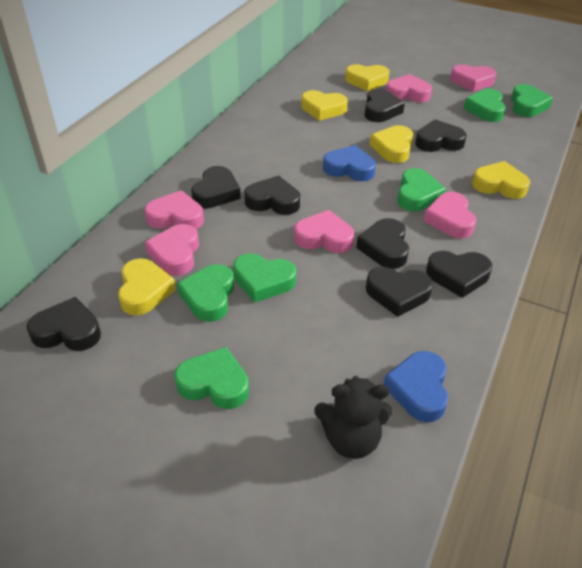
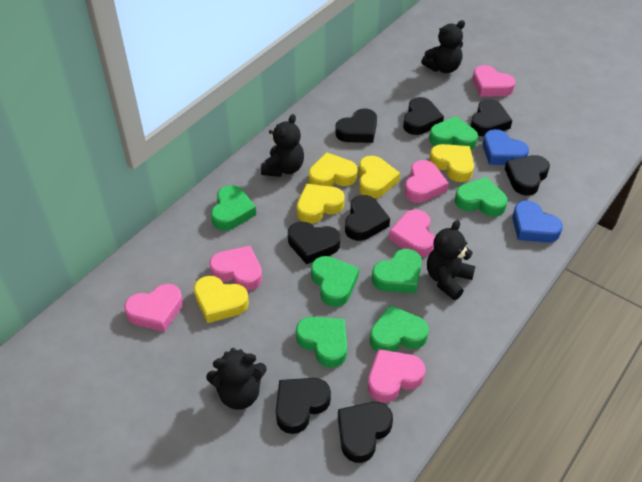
black teddy bear: 1 -> 4
green heart: 6 -> 7

